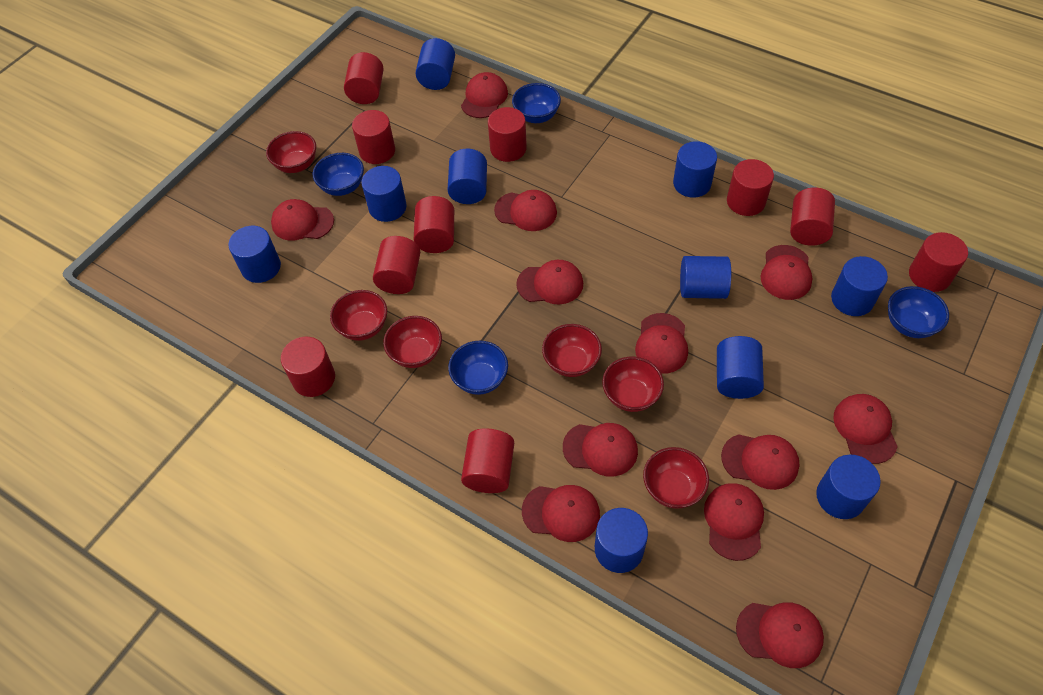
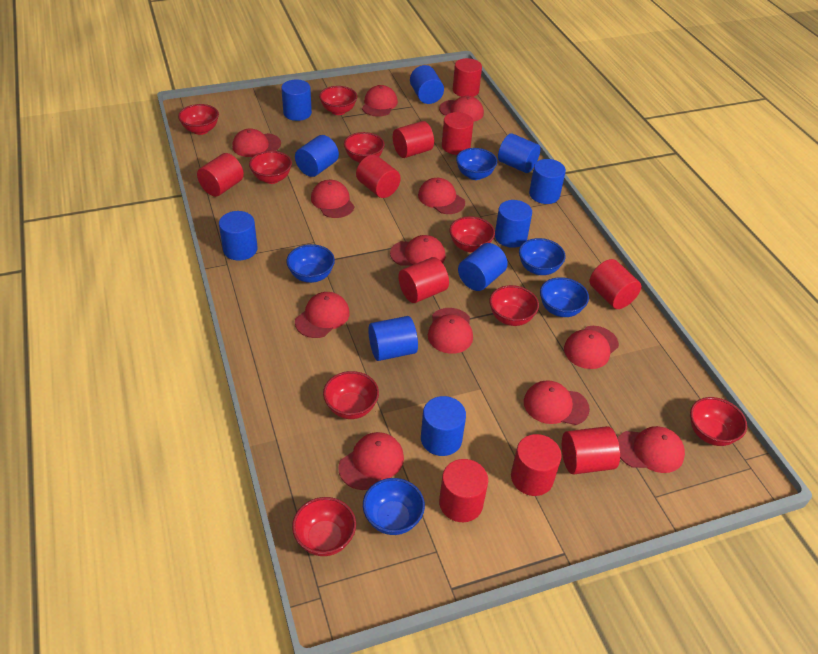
blue bowl: 4 -> 5
red bowl: 6 -> 9

